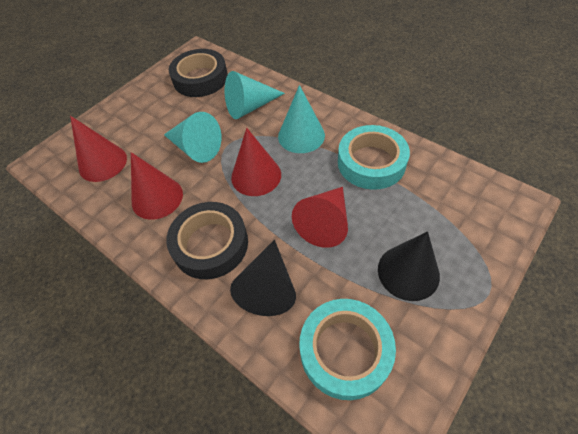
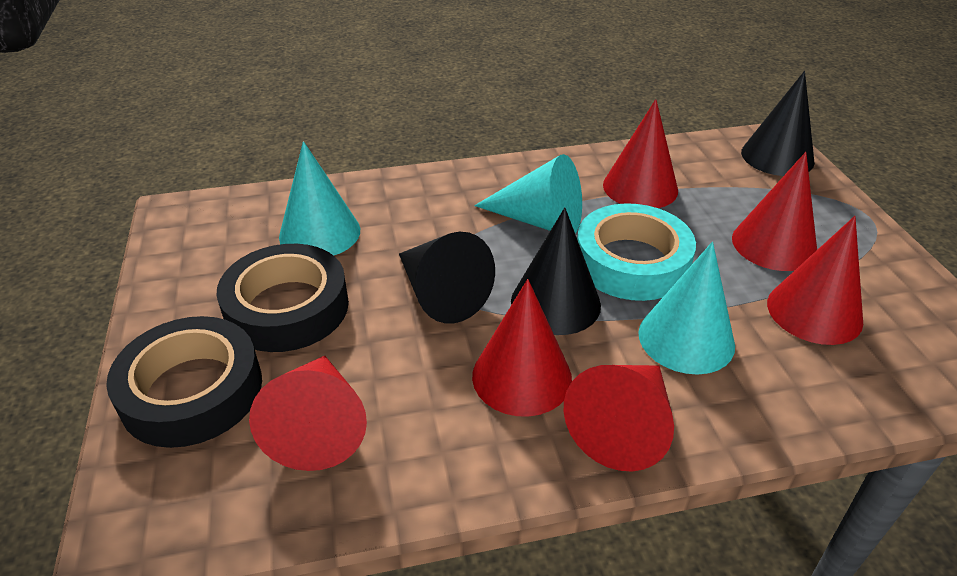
black cone: 2 -> 3
red cone: 4 -> 6
turquoise tape: 2 -> 1

